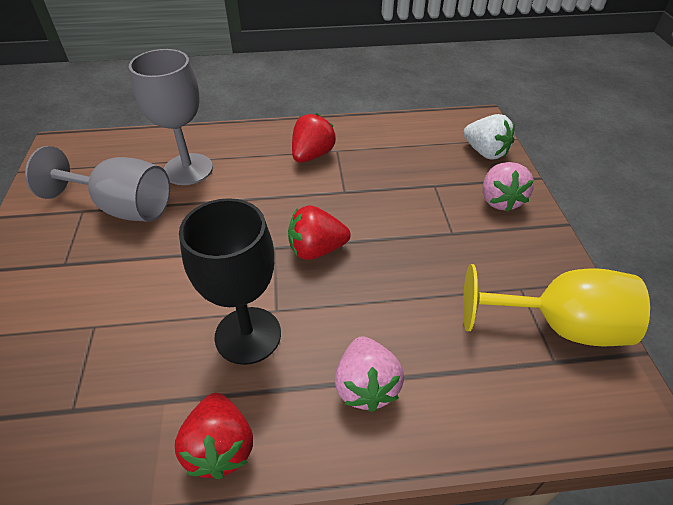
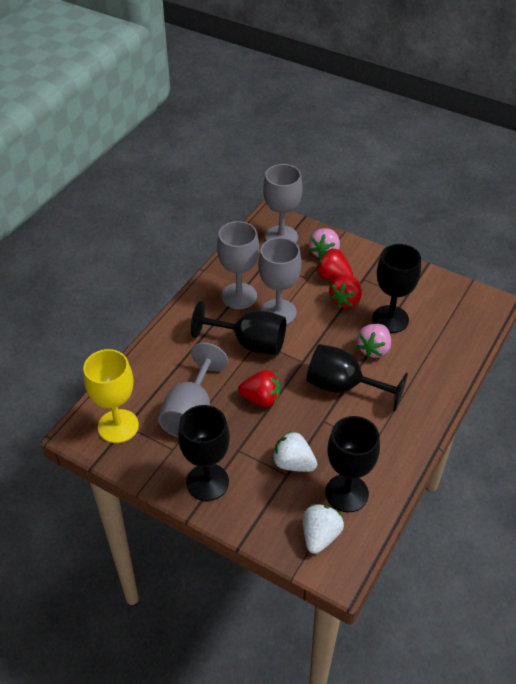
black goblet: 1 -> 5
grey goblet: 2 -> 4
white strawberry: 1 -> 2

